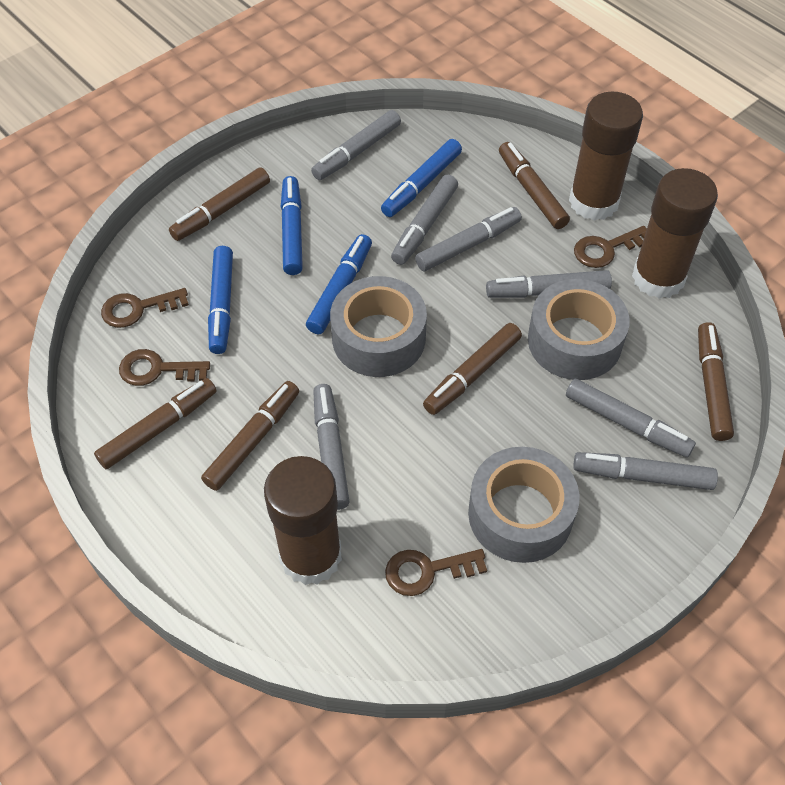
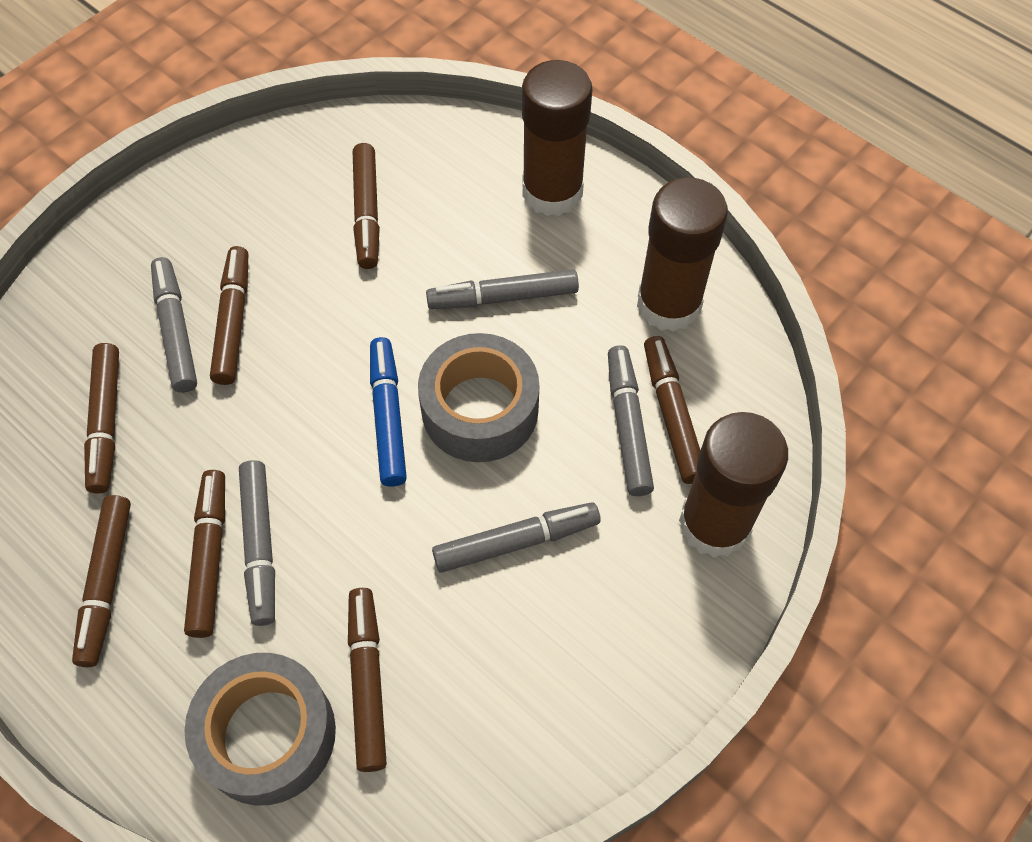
blue marker: 4 -> 1
brown key: 4 -> 0
brown marker: 6 -> 7
grey marker: 7 -> 5
grey tape: 3 -> 2

